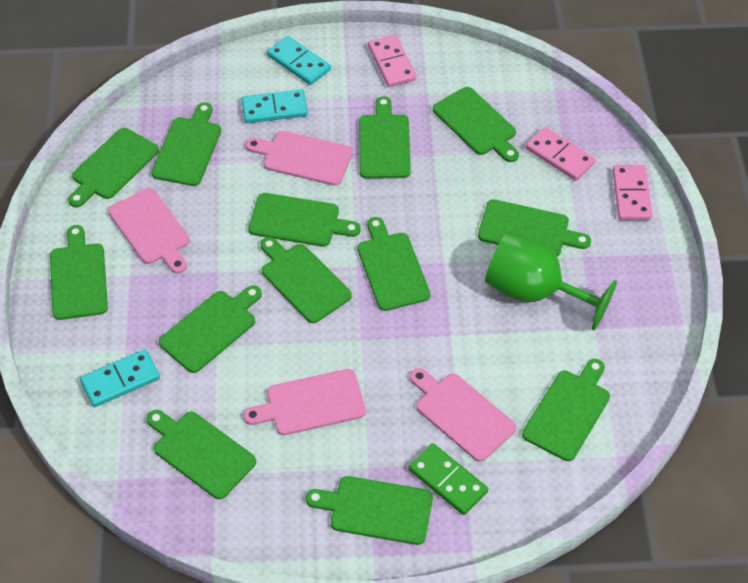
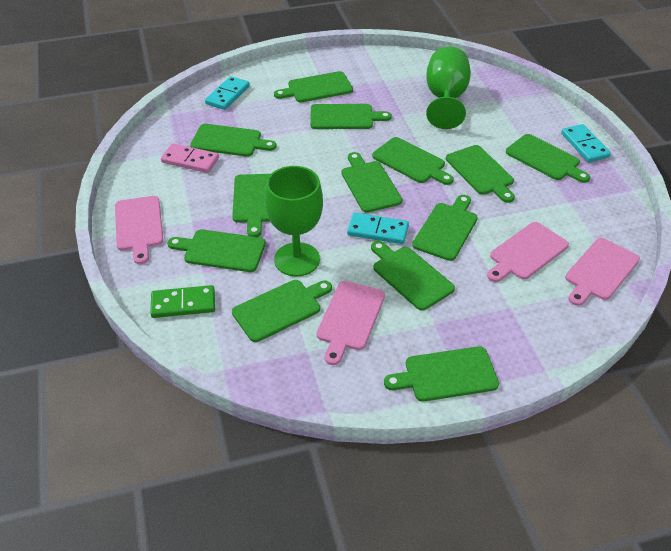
green goblet: 1 -> 2
pink domino: 3 -> 1

